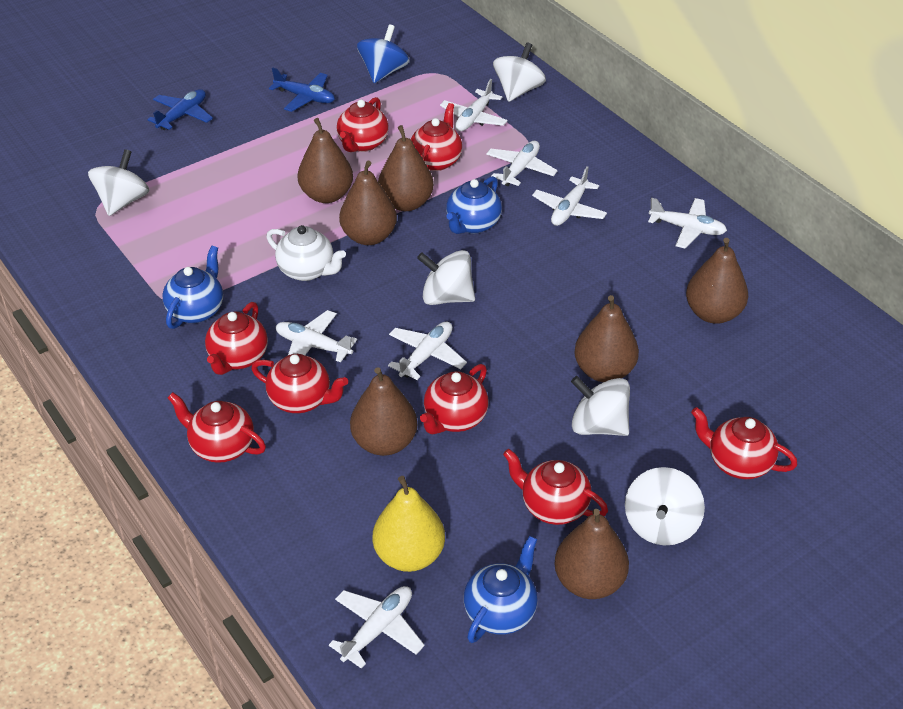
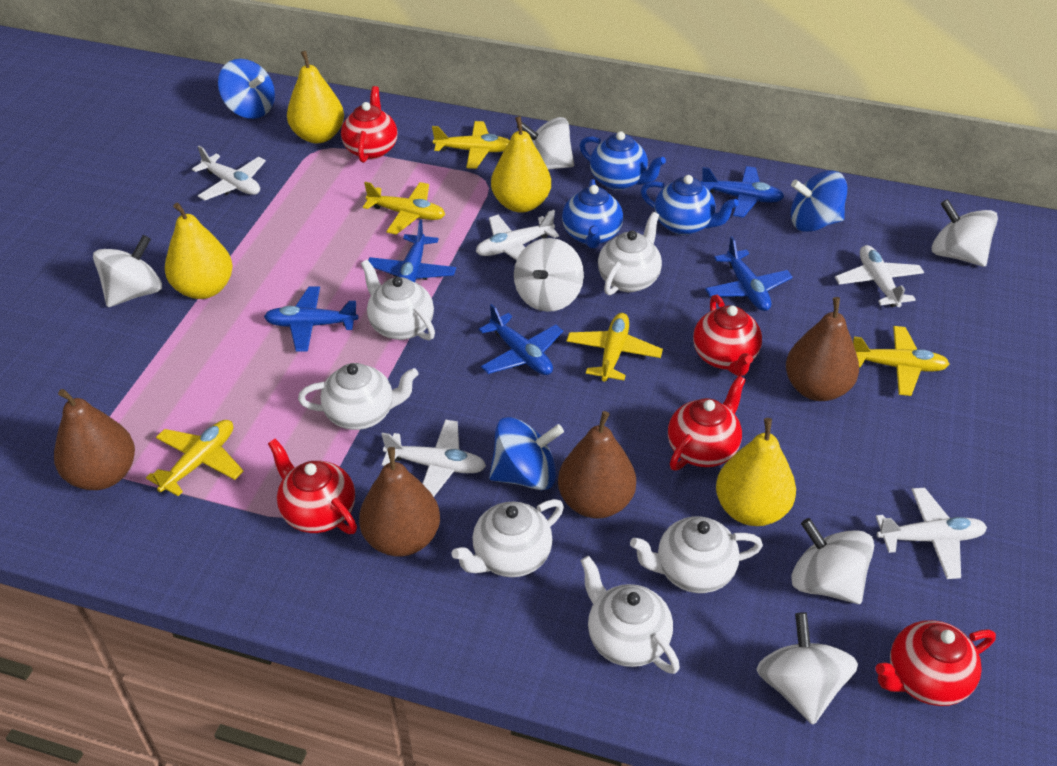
blue plane: 2 -> 5
blue spinning top: 1 -> 3
brown pear: 7 -> 4
red teapot: 8 -> 5
white plane: 7 -> 5
white spinning top: 5 -> 6
white teapot: 1 -> 6
yellow pear: 1 -> 4
yellow plane: 0 -> 5

